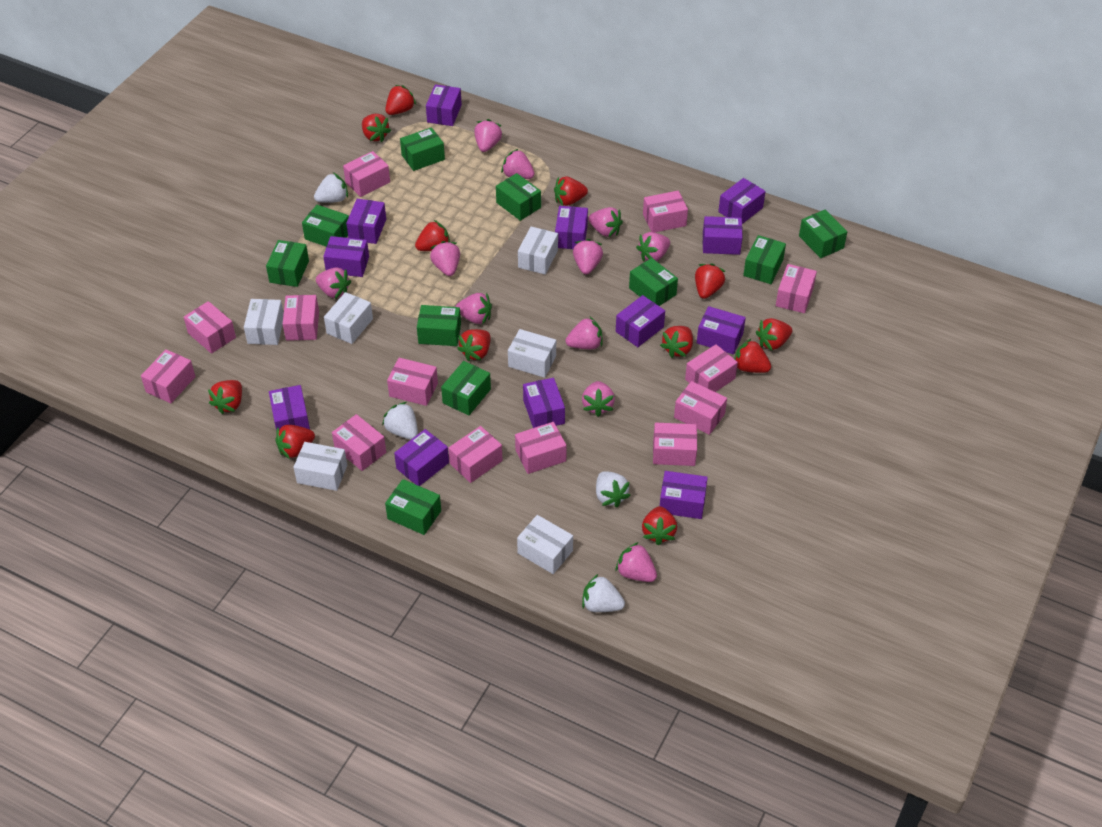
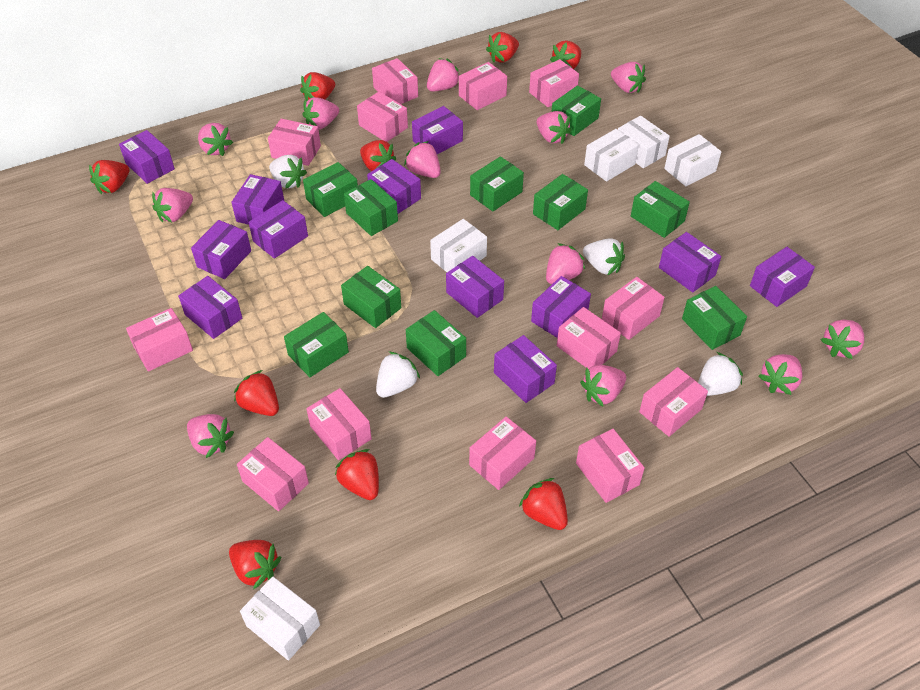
pink strawberry: 11 -> 12
red strawberry: 12 -> 9
white box: 6 -> 5

